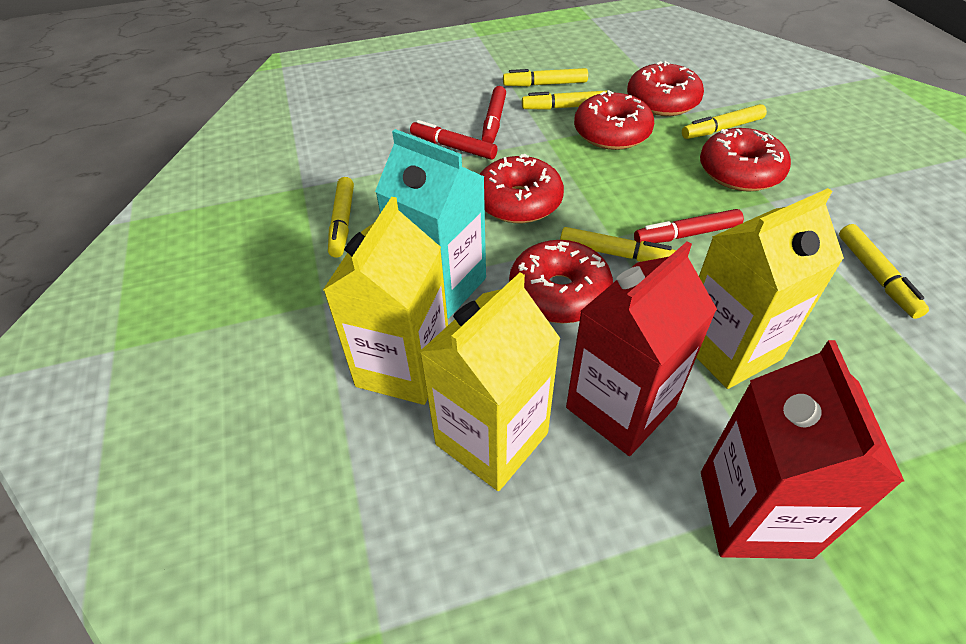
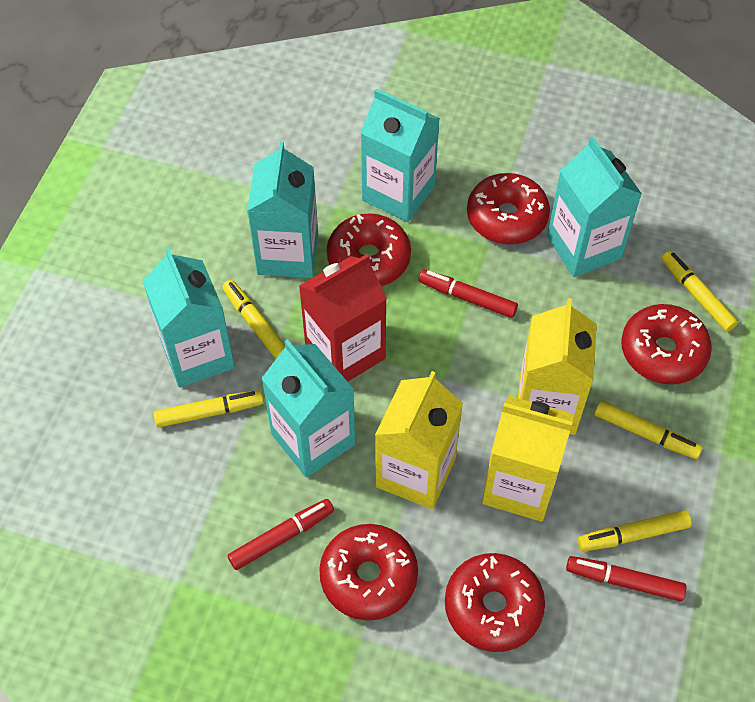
red carton: 2 -> 1
turquoise carton: 1 -> 5
yellow marker: 6 -> 5

